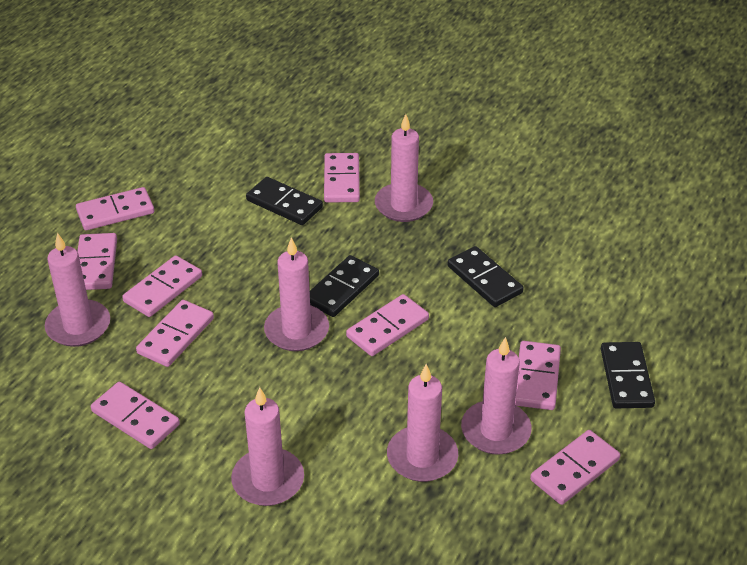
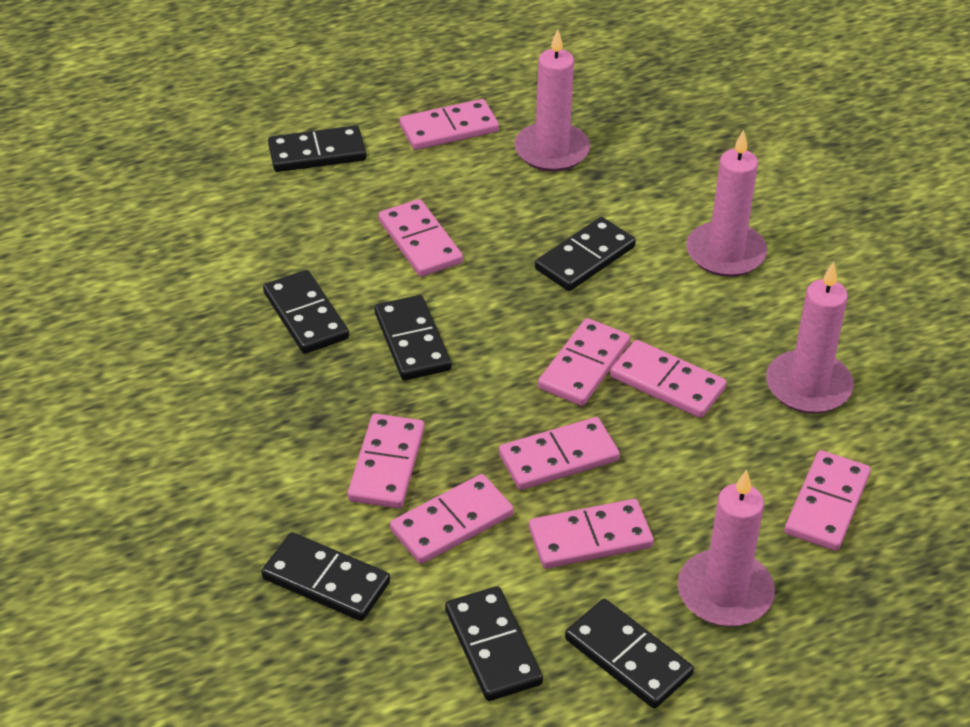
black domino: 4 -> 7
pink candle: 6 -> 4

